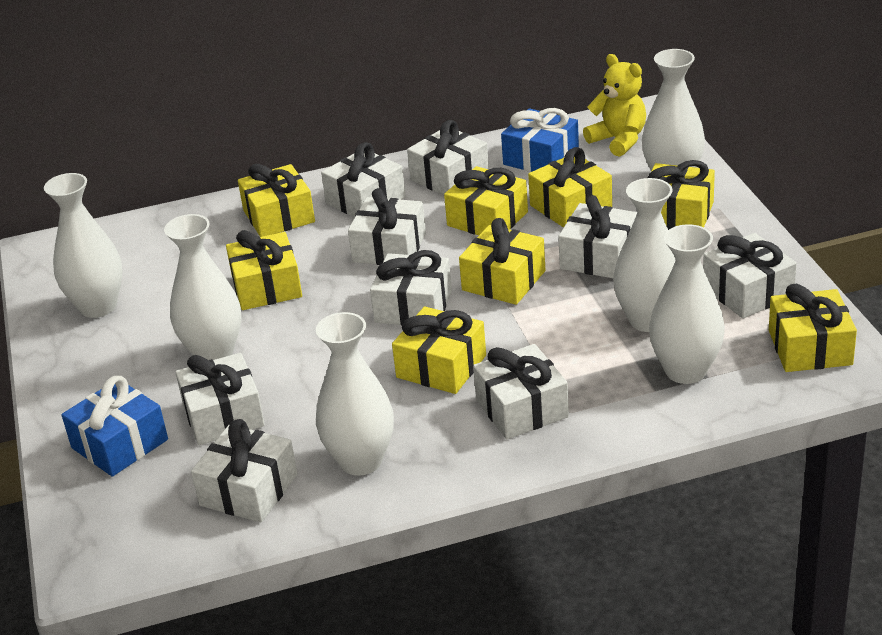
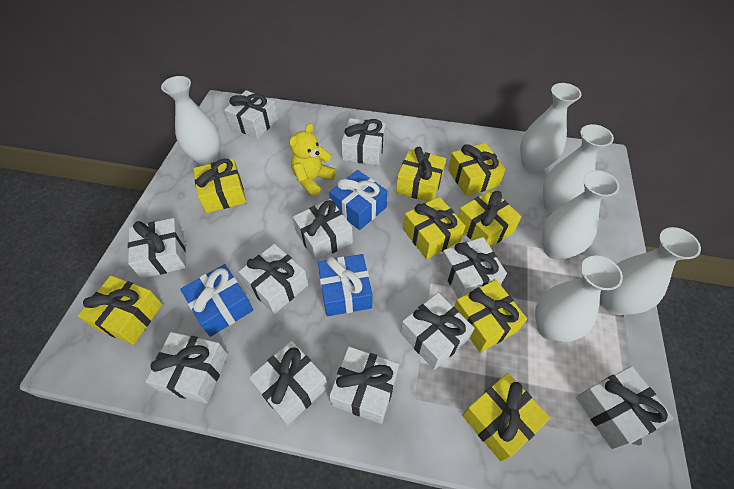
blue gift: 2 -> 3
white gift: 9 -> 11

